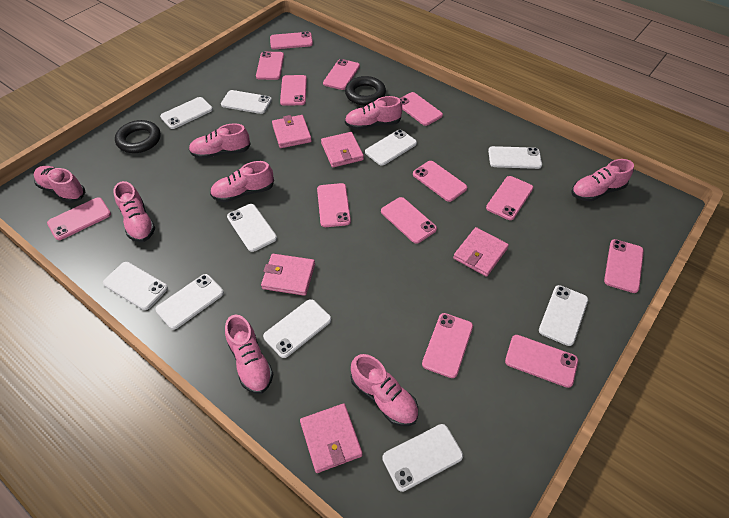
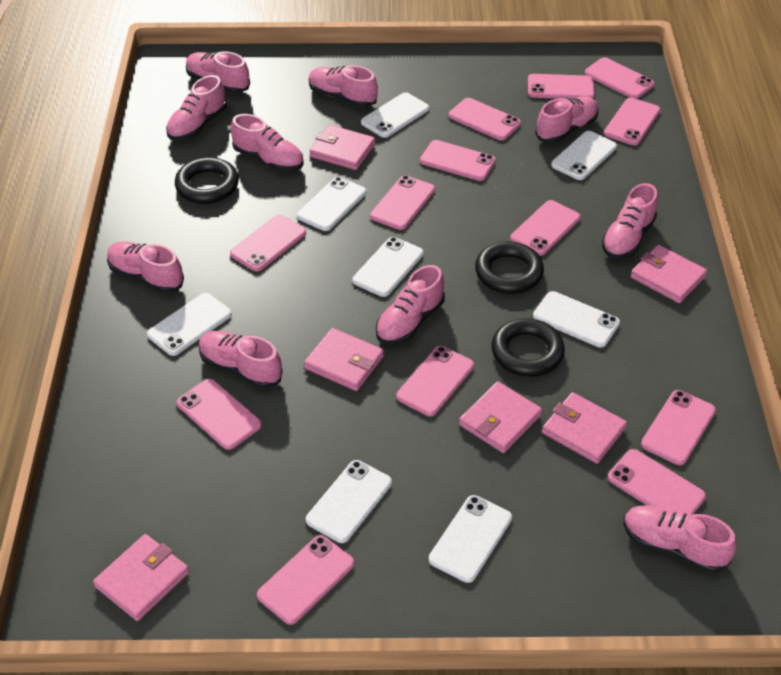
black ring: 2 -> 3
pink shoe: 8 -> 10
pink wallet: 5 -> 6
white phone: 10 -> 8

